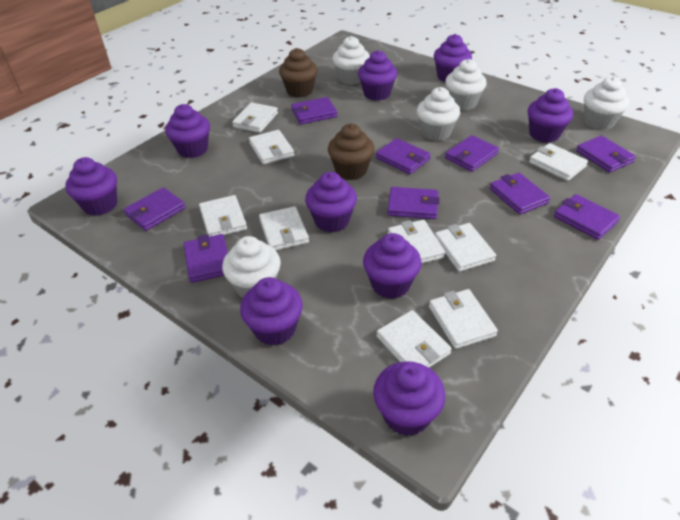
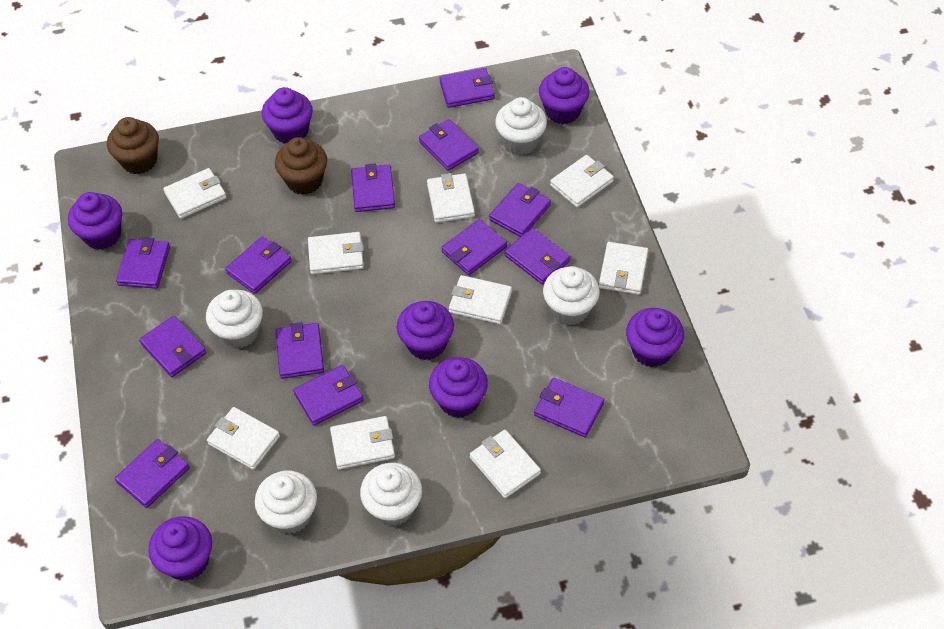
purple cupcake: 9 -> 7
purple wallet: 9 -> 13

